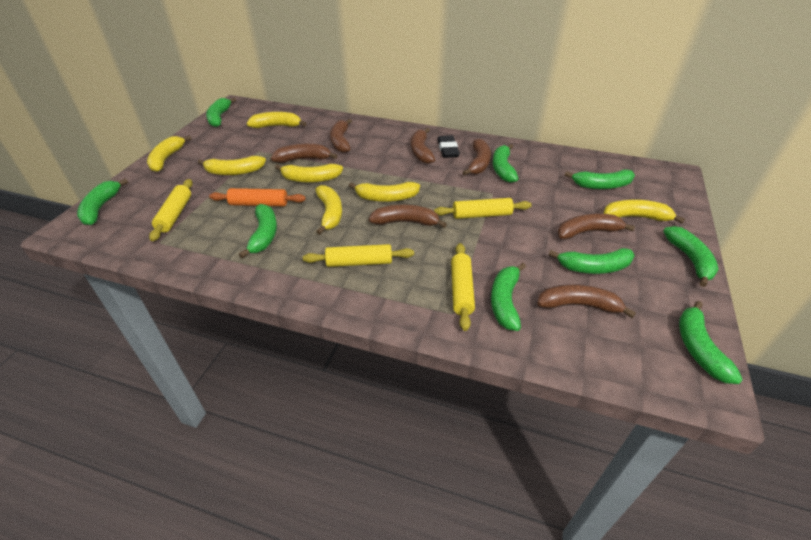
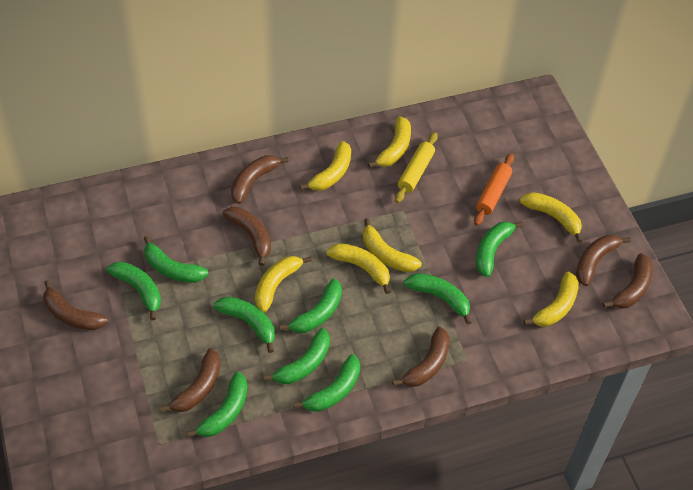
black eraser: 1 -> 0
yellow rolling pin: 4 -> 1

